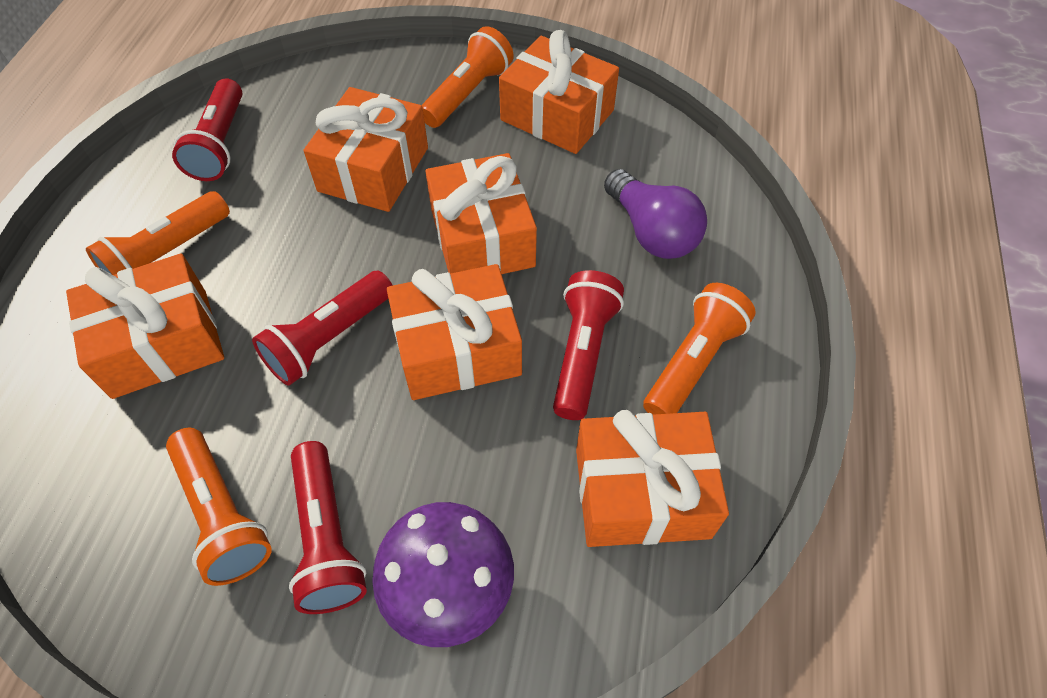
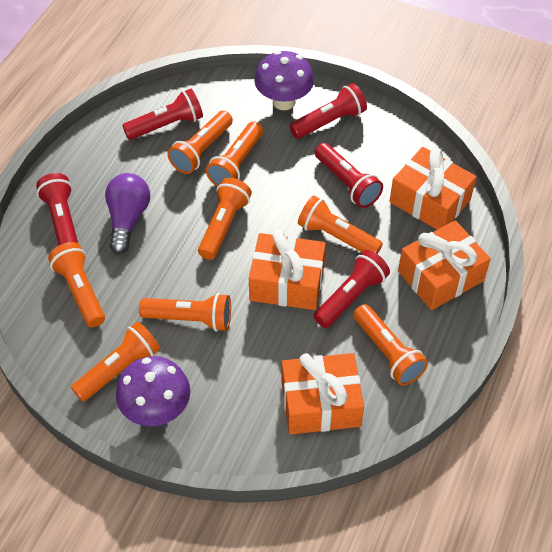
orange flashlight: 4 -> 8
orange gift: 6 -> 4
purple mushroom: 1 -> 2
red flashlight: 4 -> 5

